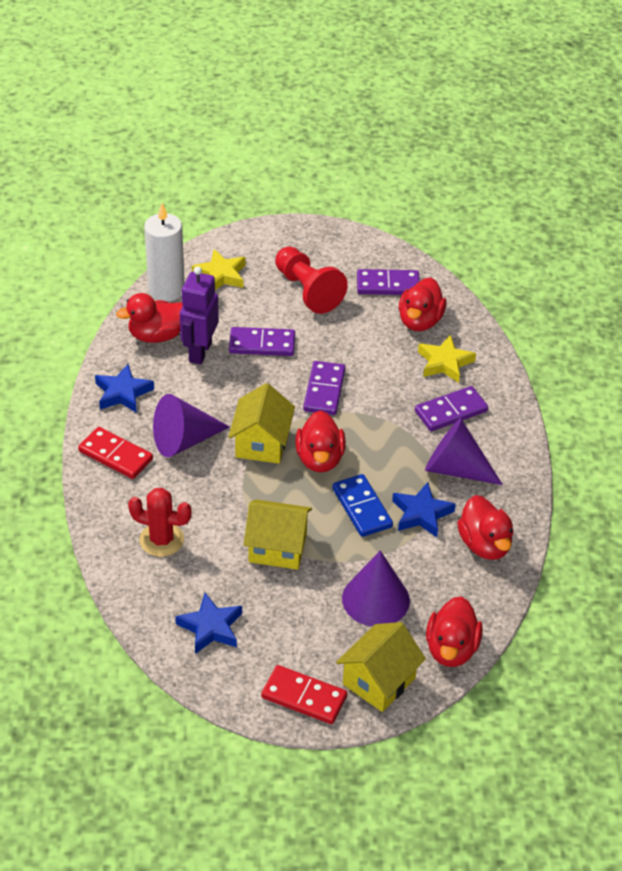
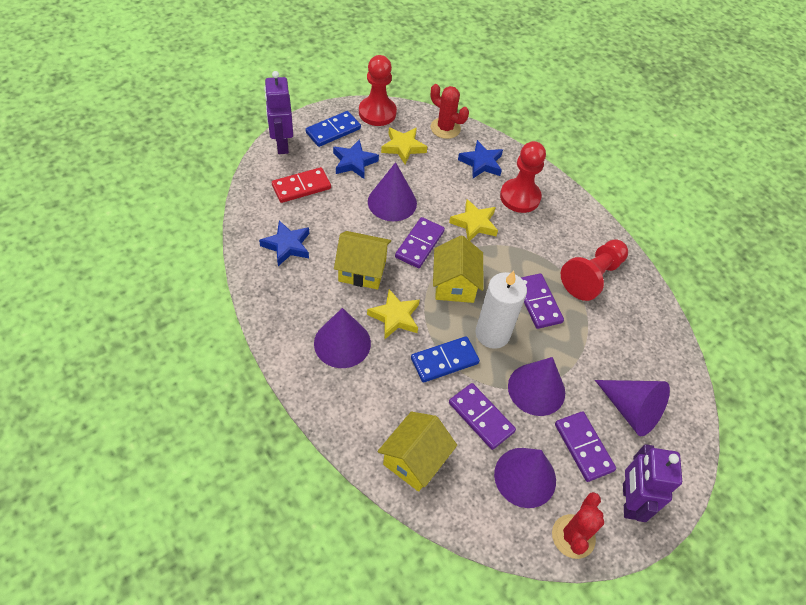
blue domino: 1 -> 2
purple cone: 3 -> 5
purple robot: 1 -> 2
red cactus: 1 -> 2
red domino: 2 -> 1
red duck: 5 -> 0
red pawn: 1 -> 3
yellow star: 2 -> 3

